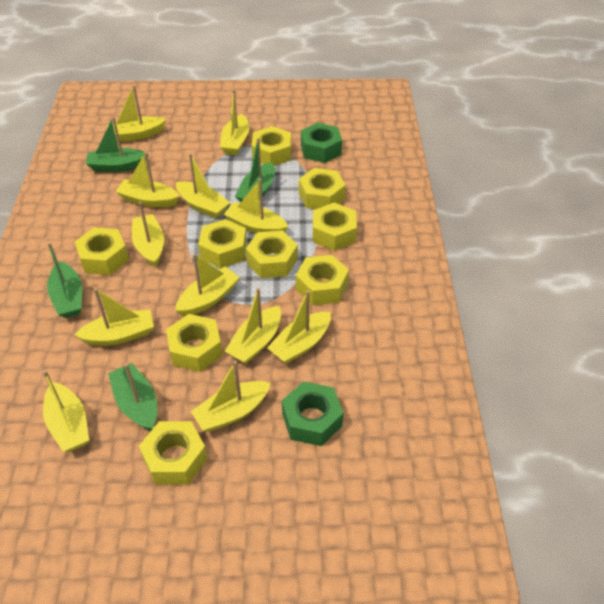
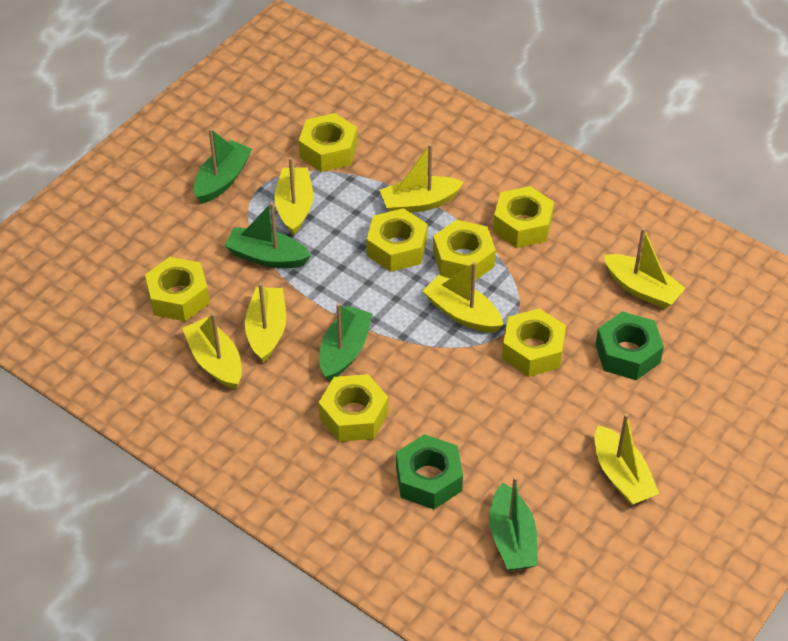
yellow boat: 12 -> 7
yellow nut: 9 -> 7

